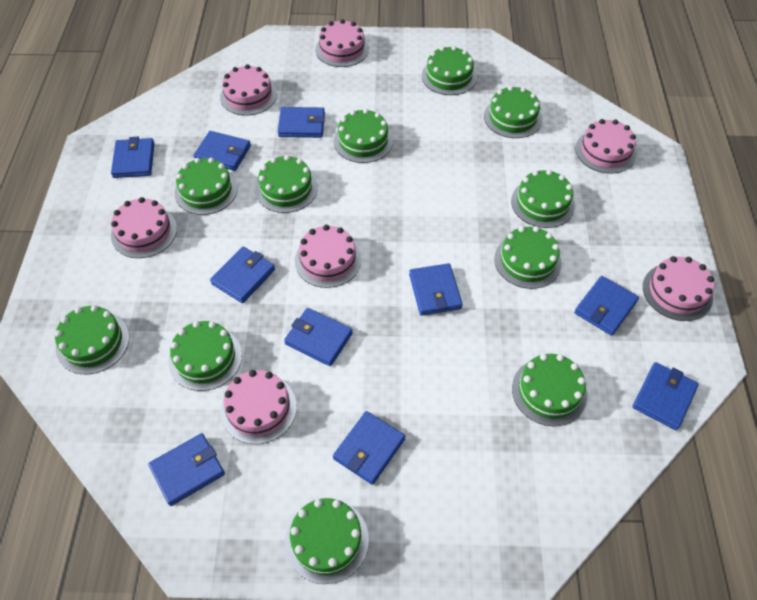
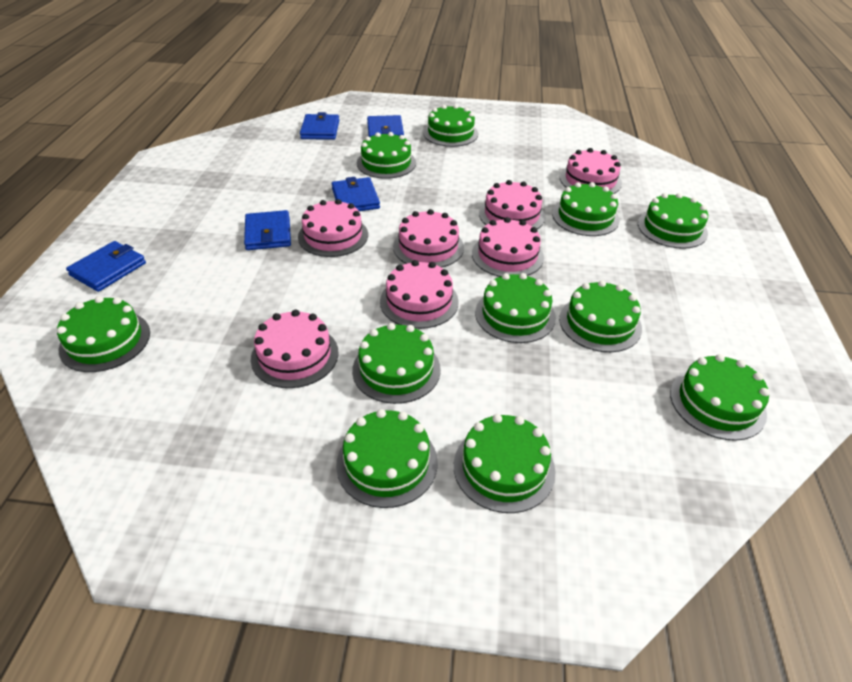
blue wallet: 10 -> 5

